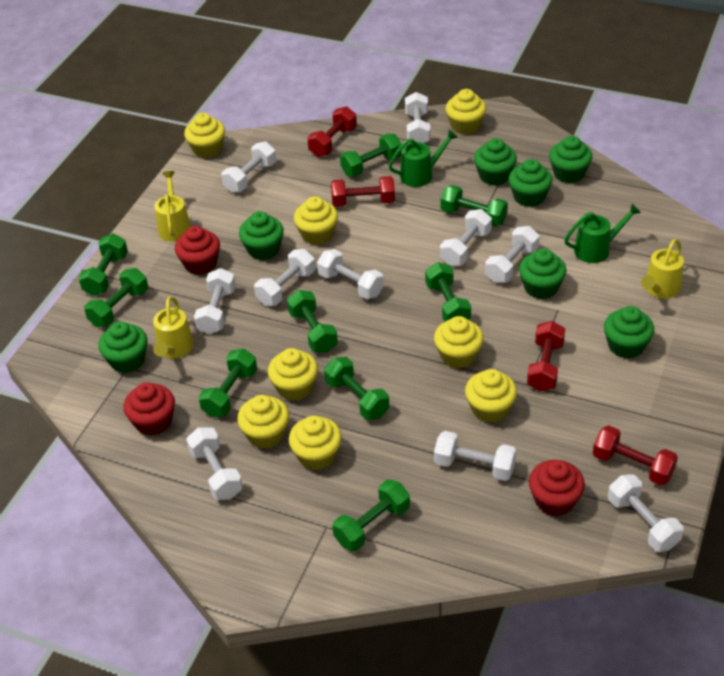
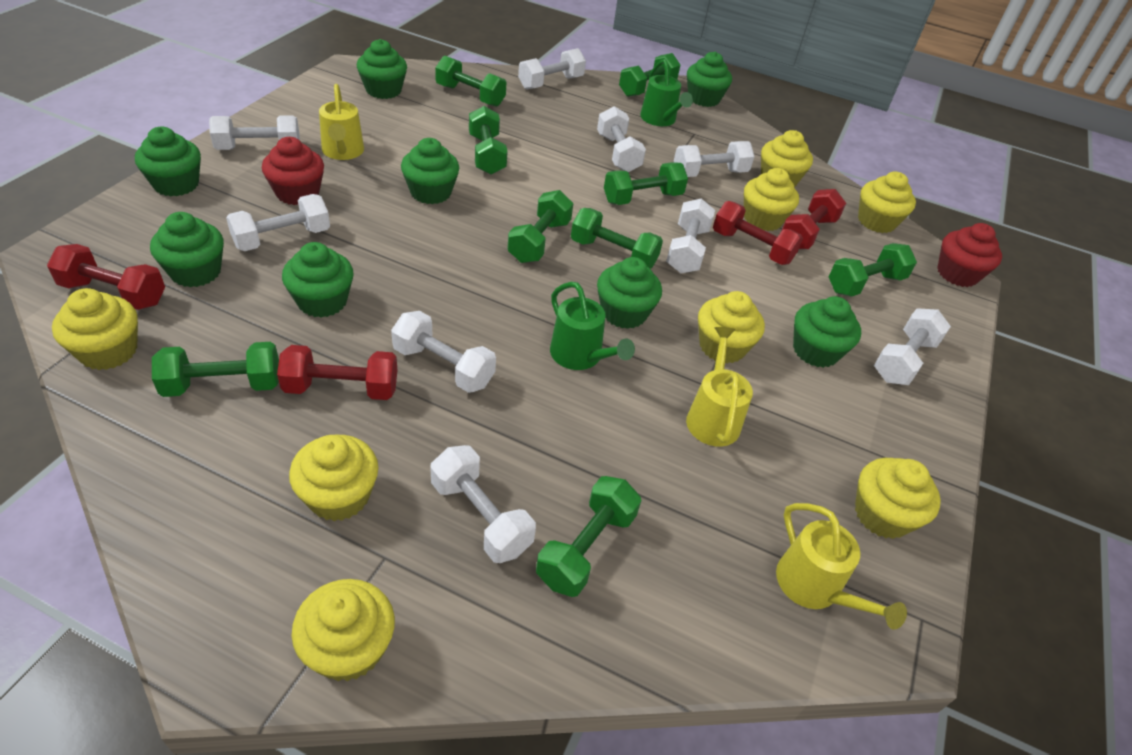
green cupcake: 7 -> 8
red cupcake: 3 -> 2
white dumbbell: 10 -> 9

